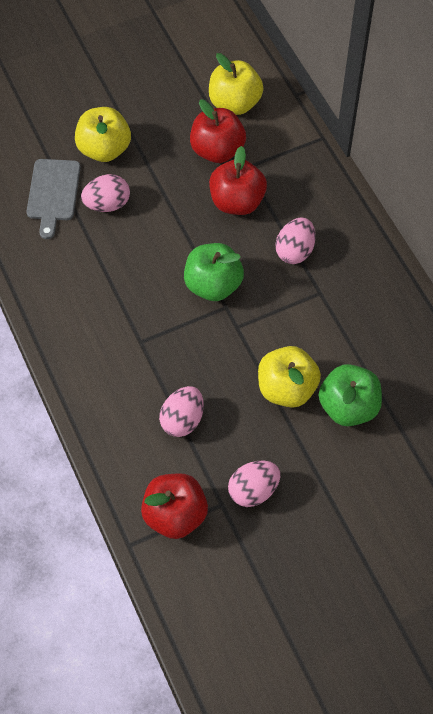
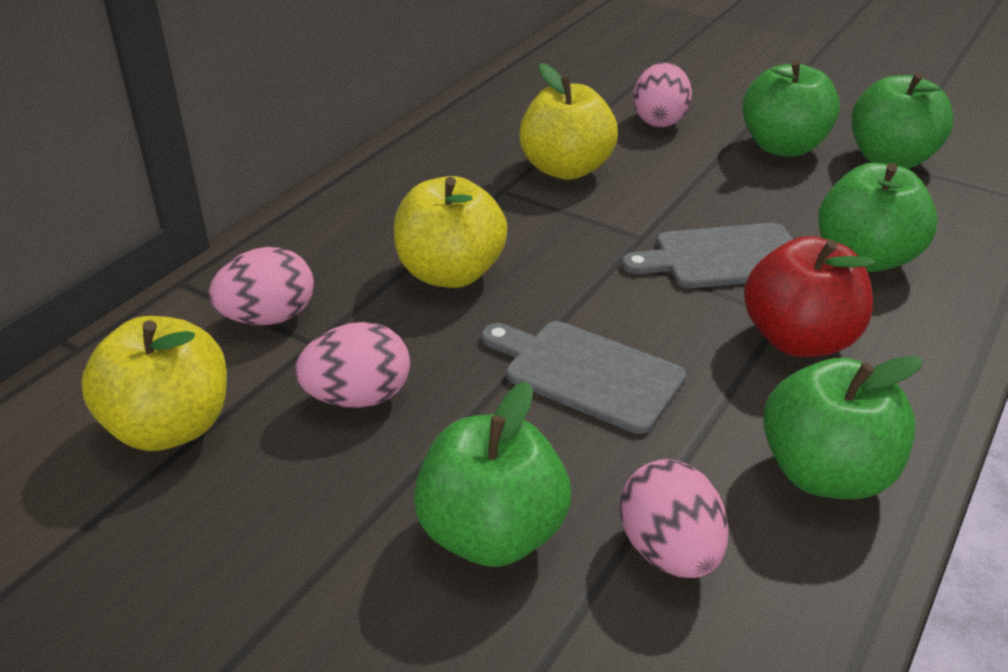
green apple: 2 -> 5
grey cutting board: 1 -> 2
red apple: 3 -> 1

